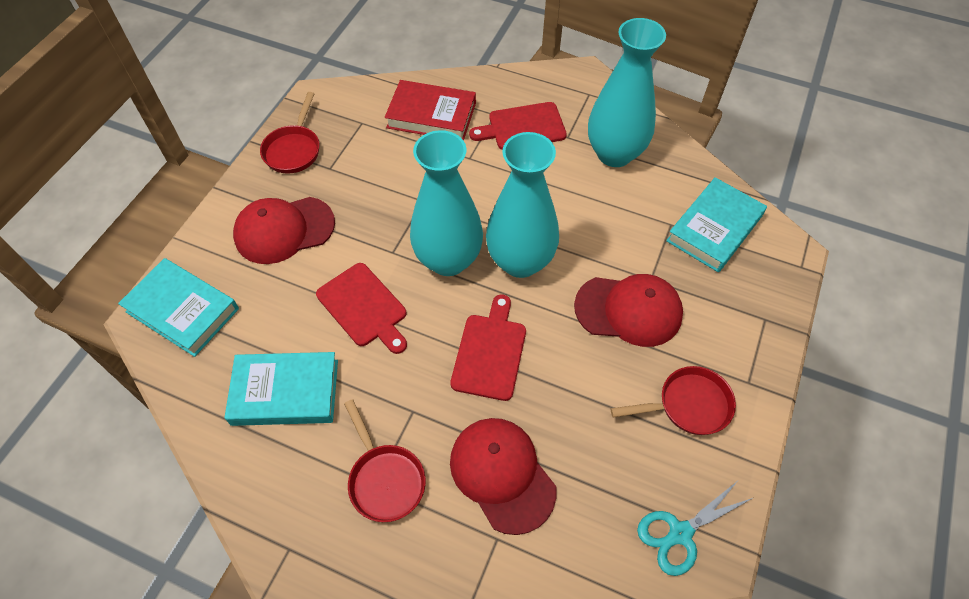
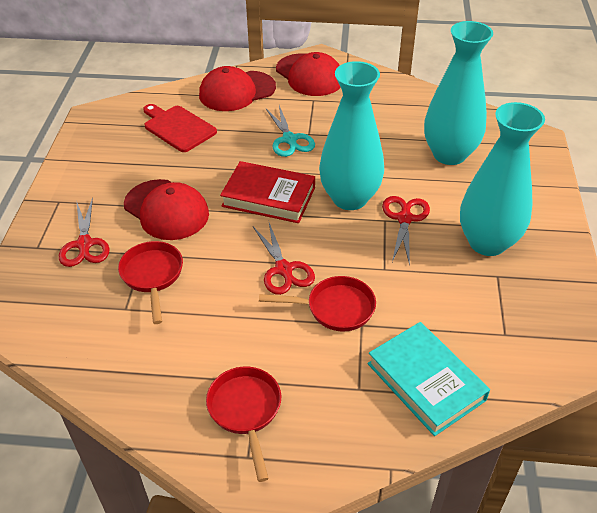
red cutting board: 3 -> 1
red scissors: 0 -> 3
turquoise book: 3 -> 1

